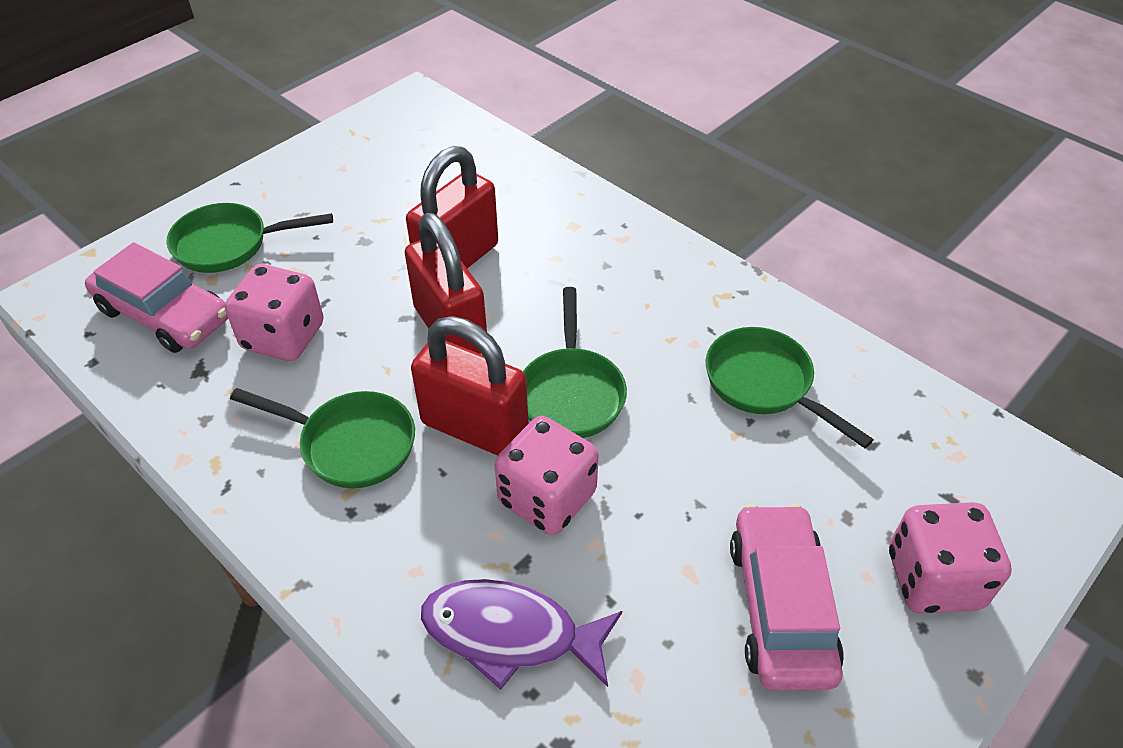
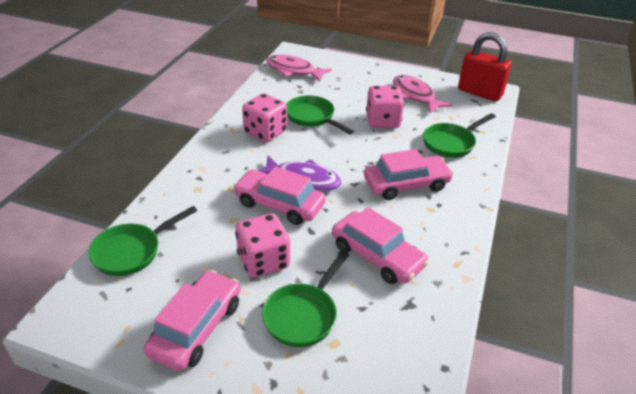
pink car: 2 -> 4
pink fish: 0 -> 2
red padlock: 3 -> 1

